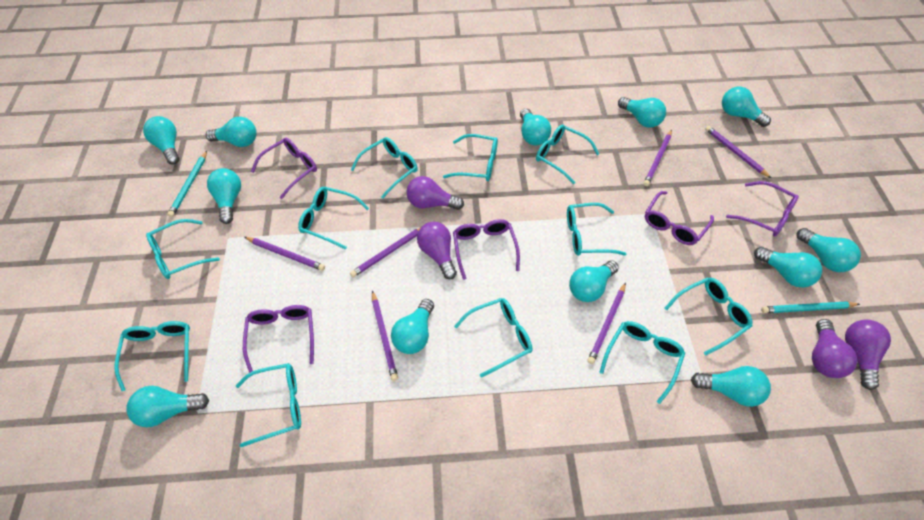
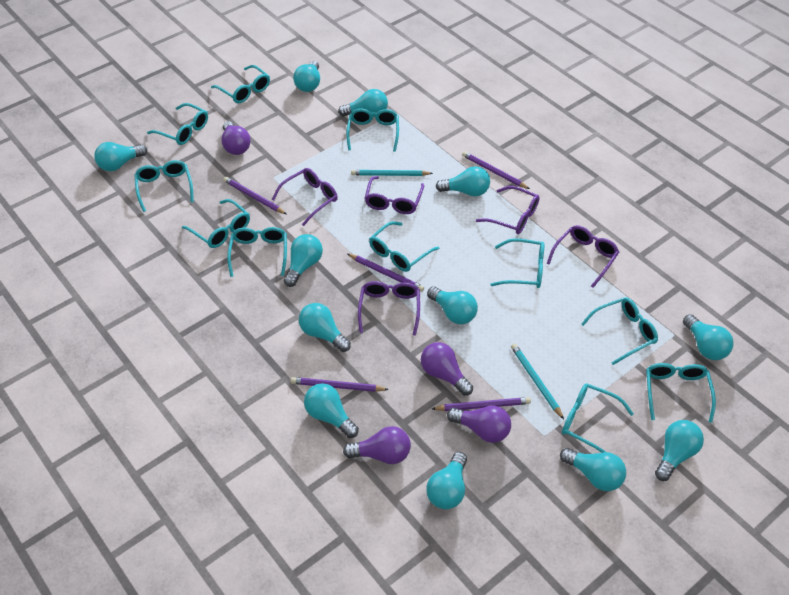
purple pencil: 6 -> 5

